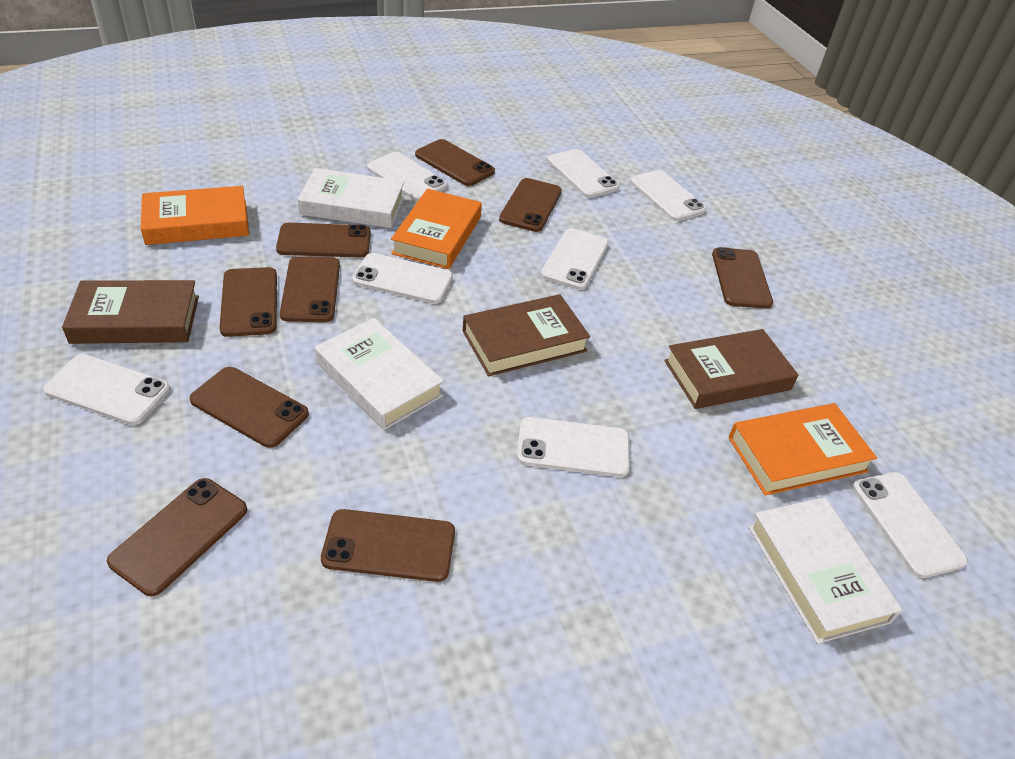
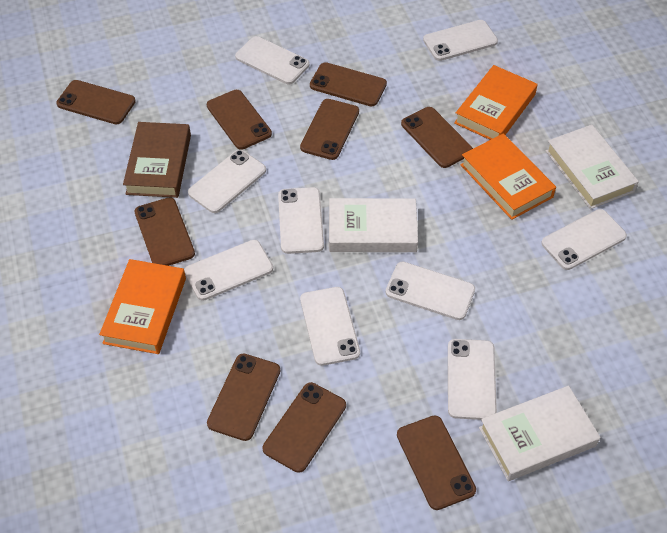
brown book: 3 -> 1
white phone: 8 -> 9

